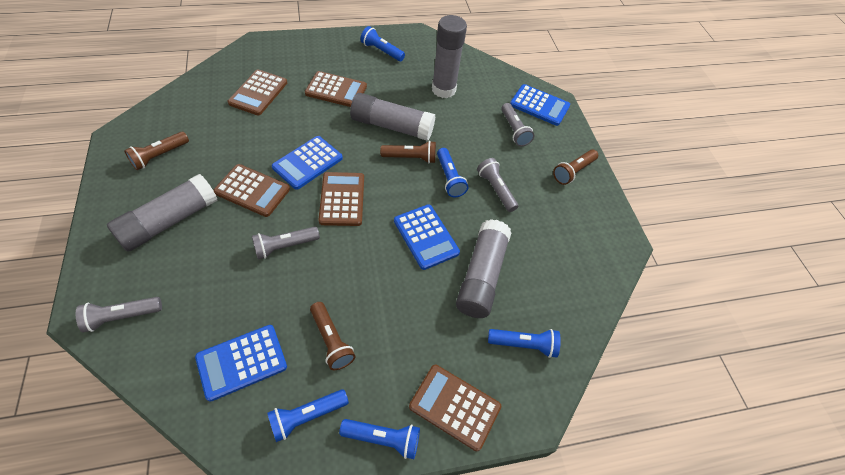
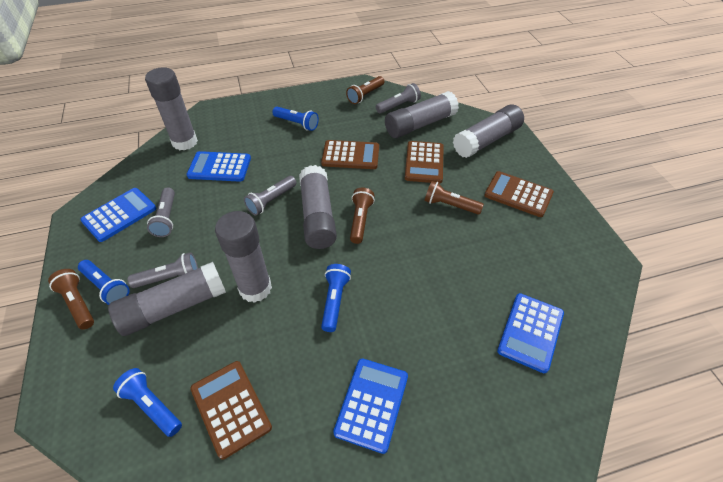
blue flashlight: 5 -> 4
brown calculator: 5 -> 4
grey glue stick: 4 -> 6

